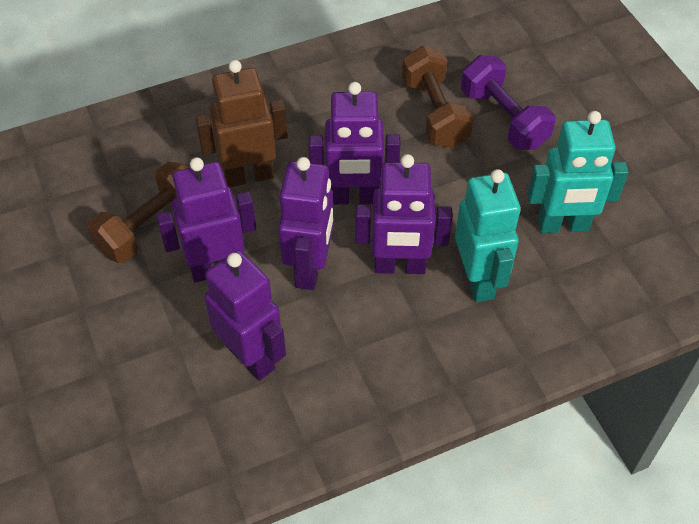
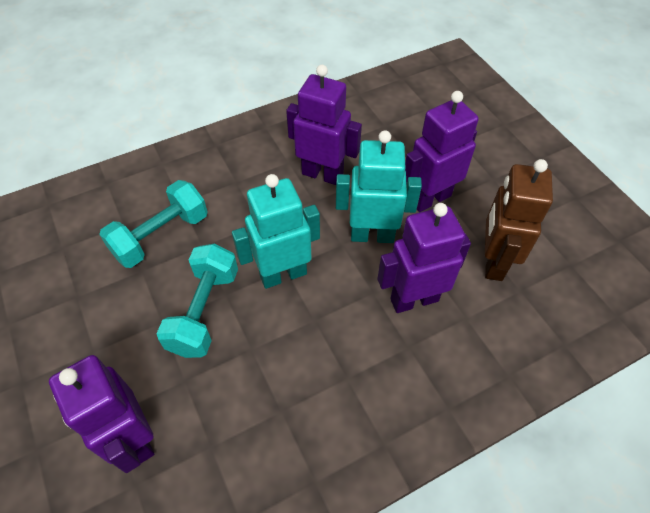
brown dumbbell: 2 -> 0
purple dumbbell: 1 -> 0
purple robot: 5 -> 4
turquoise dumbbell: 0 -> 2

